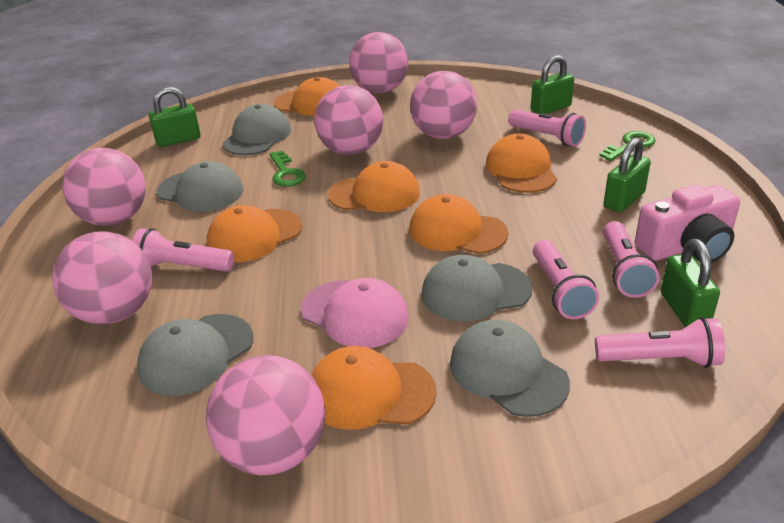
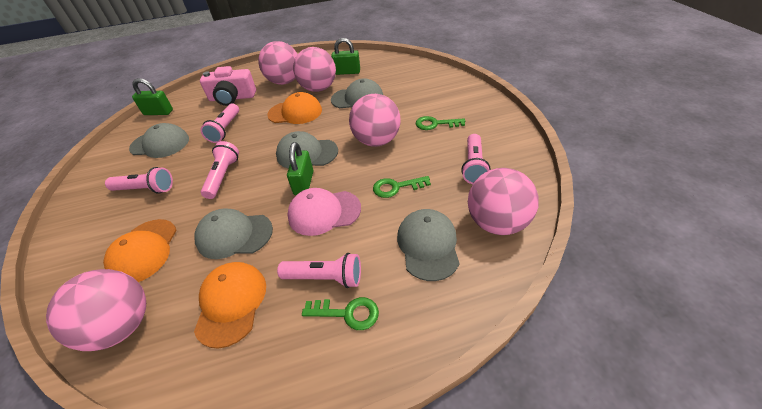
green key: 2 -> 3
green padlock: 4 -> 3
orange cap: 6 -> 3
pink ball: 6 -> 5

